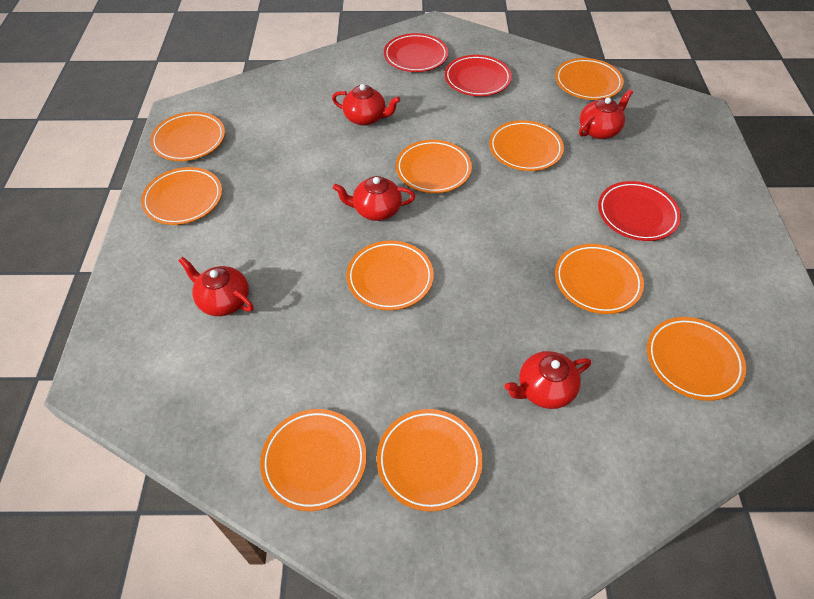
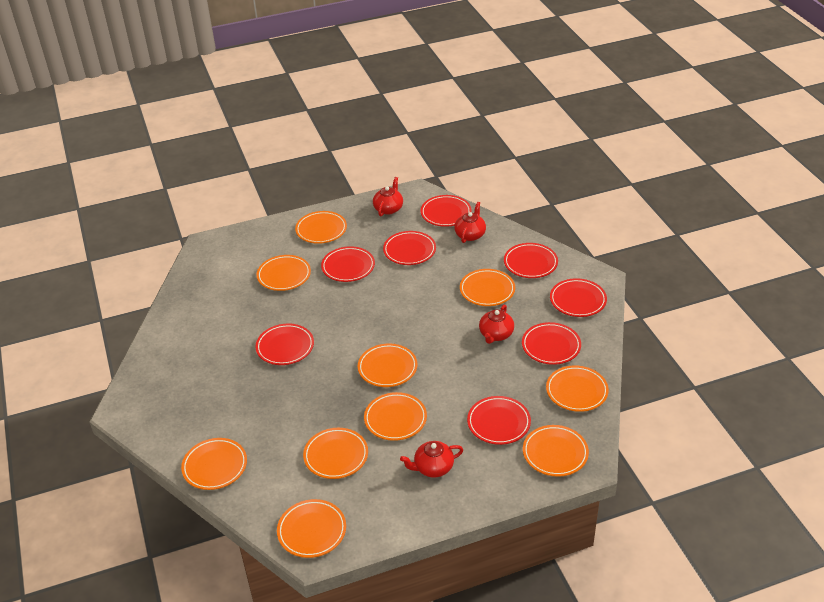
red plate: 3 -> 8
red teapot: 5 -> 4

